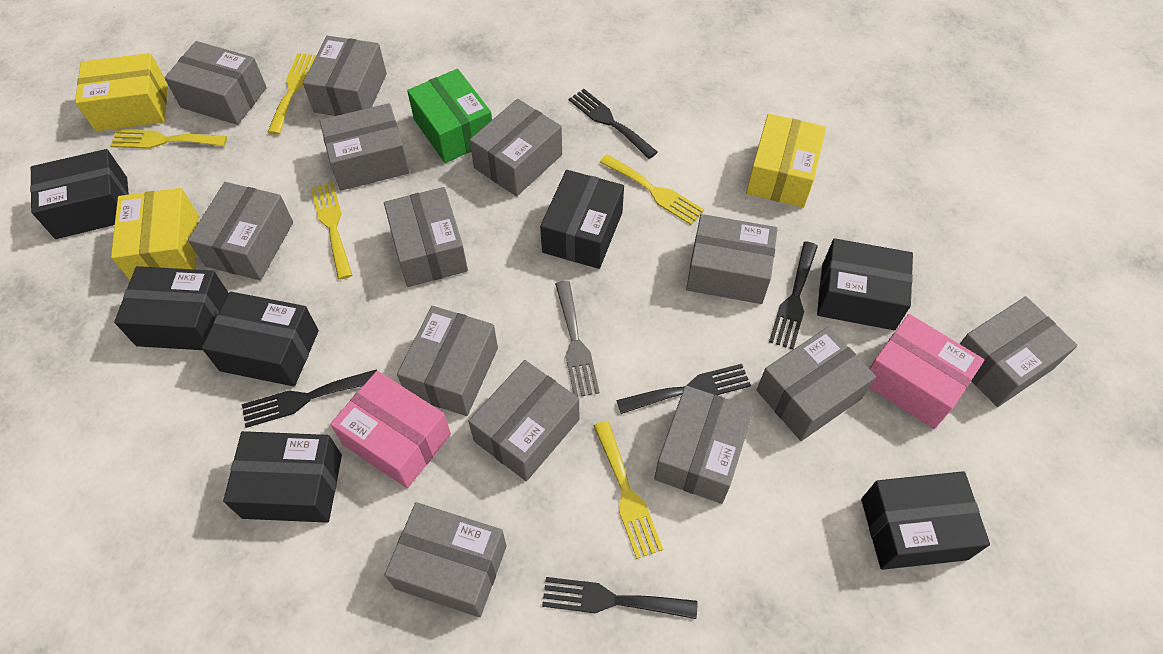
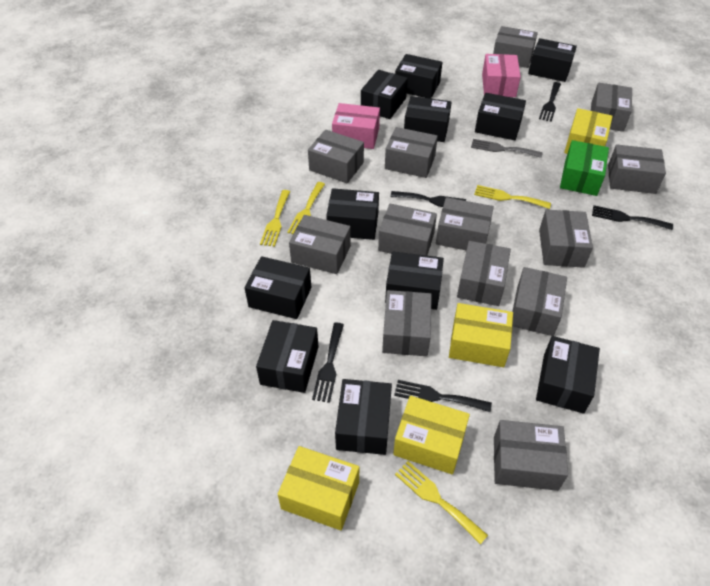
black box: 7 -> 11
yellow box: 3 -> 4
yellow fork: 5 -> 4

